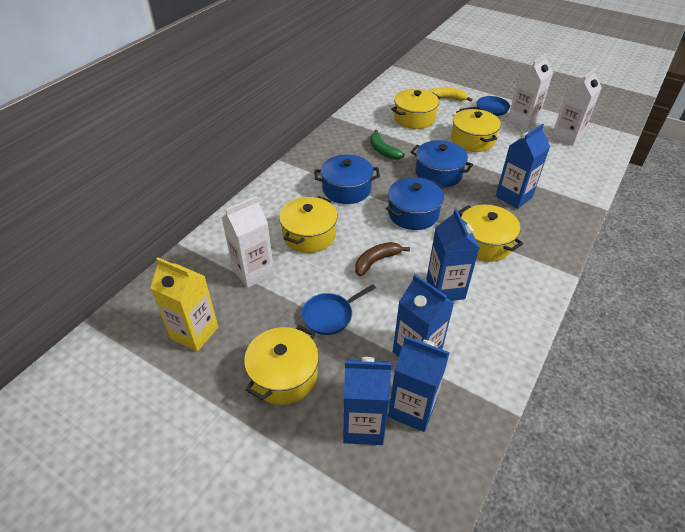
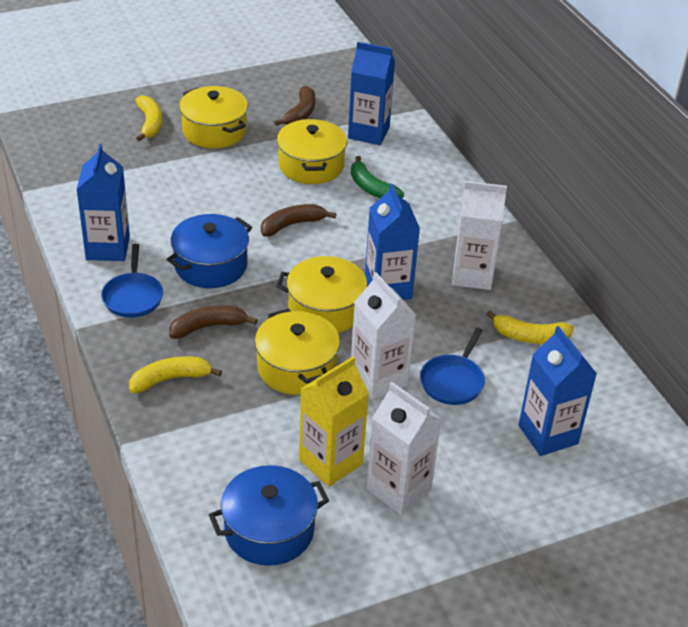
blue carton: 5 -> 4
blue pot: 3 -> 2
brown banana: 1 -> 3
yellow banana: 1 -> 3
yellow pot: 5 -> 4

